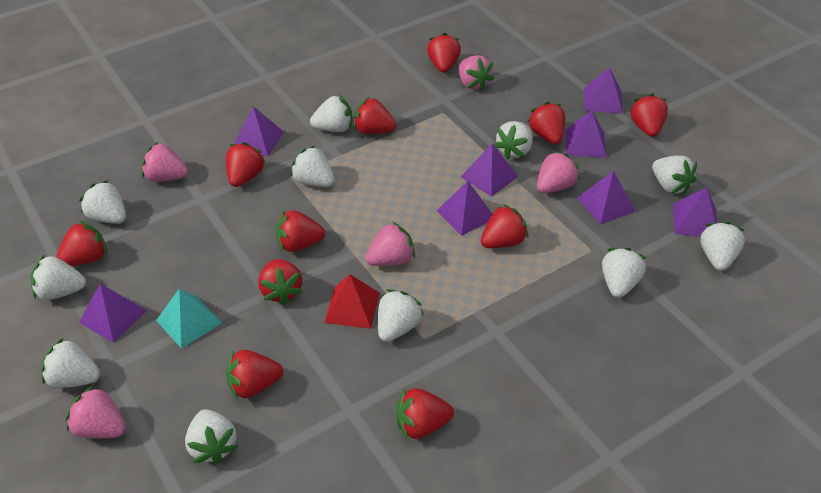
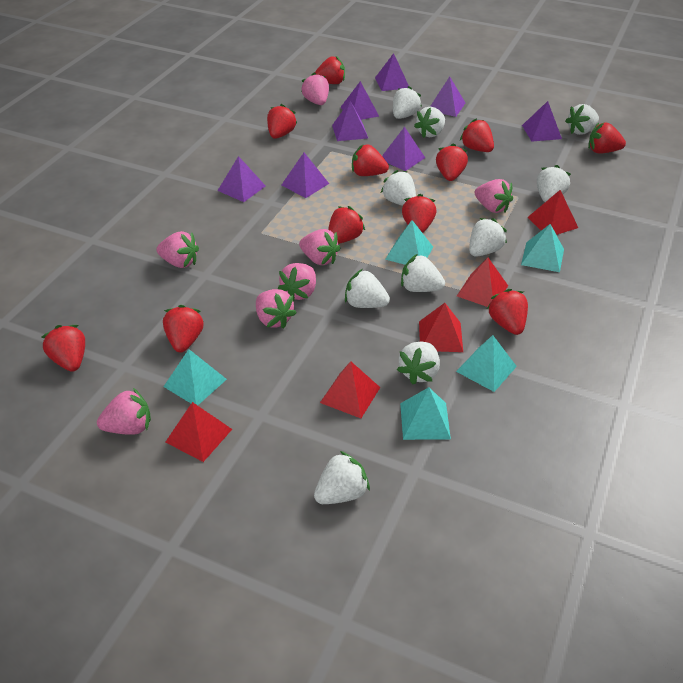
pink strawberry: 5 -> 7
red pyramid: 1 -> 5
turquoise pyramid: 1 -> 5
white strawberry: 11 -> 10

